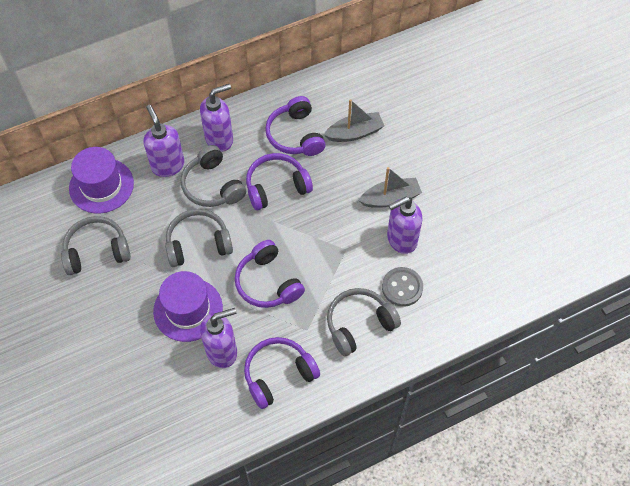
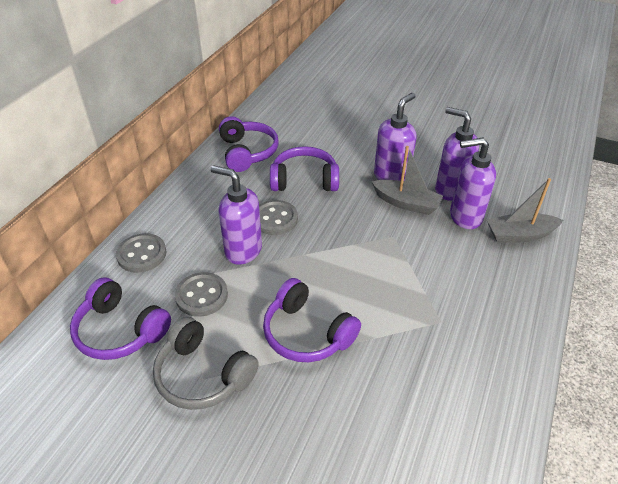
grey button: 1 -> 3
grey headphones: 4 -> 1
purple hat: 2 -> 0

